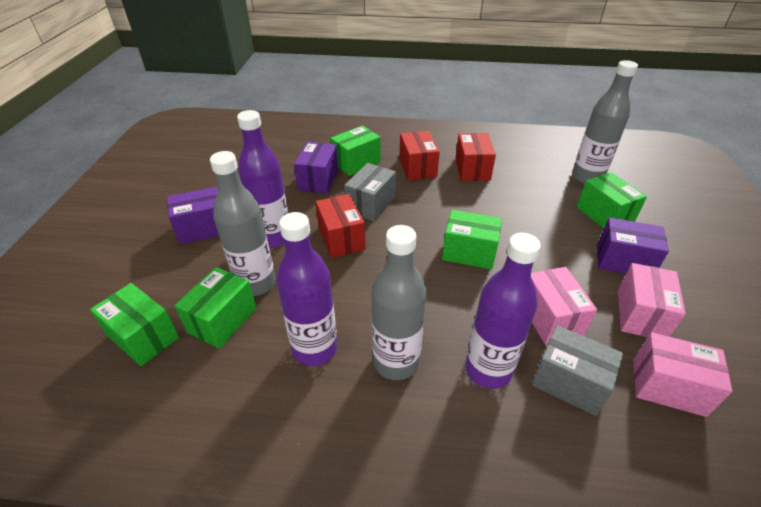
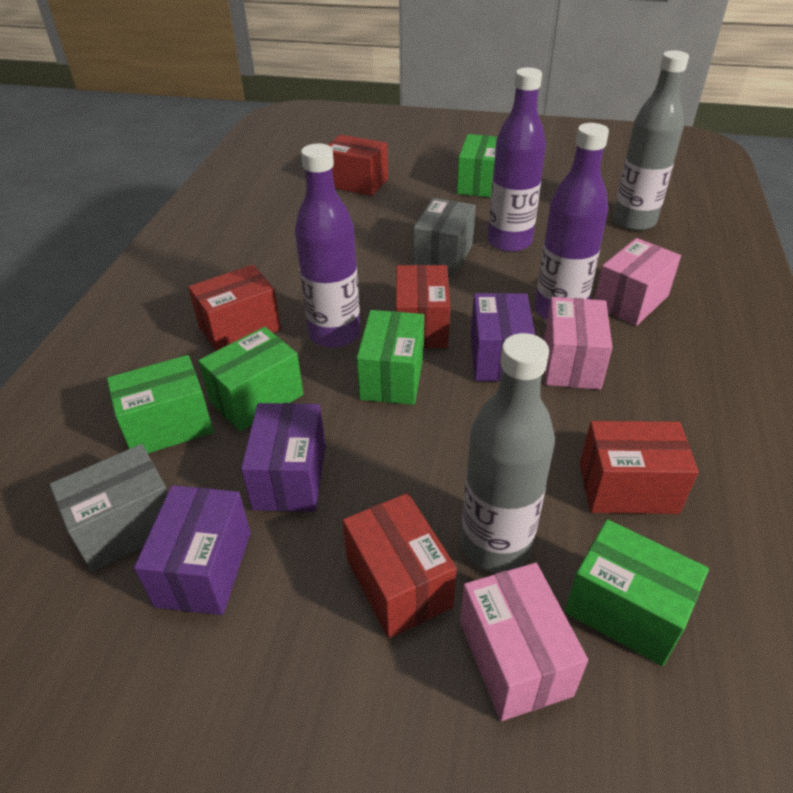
grey bottle: 3 -> 2
red box: 3 -> 5

